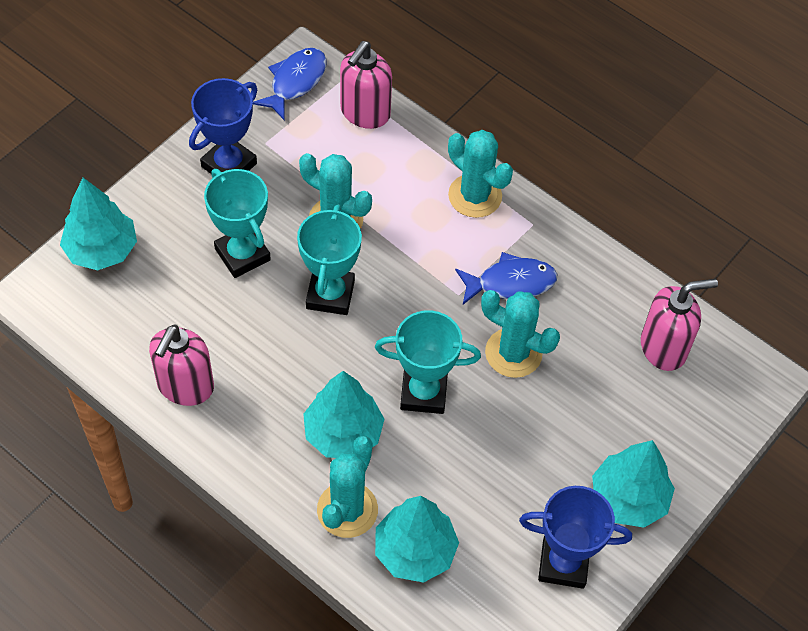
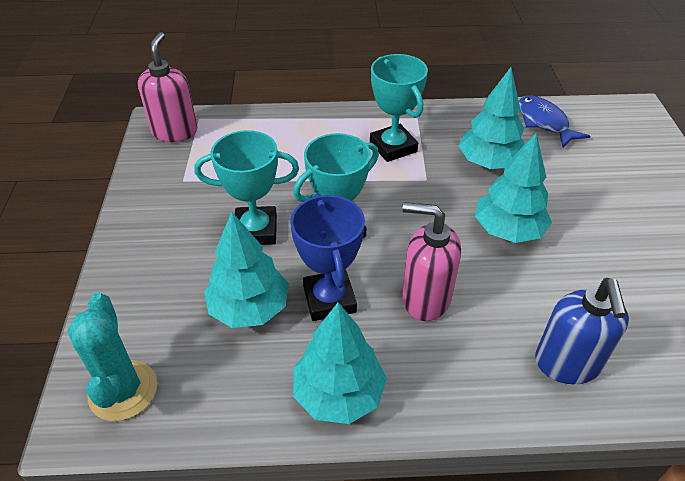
blue fish: 2 -> 1
blue soap dispenser: 0 -> 1
blue trophy: 2 -> 1
pink soap dispenser: 3 -> 2
turquoise cactus: 4 -> 1

